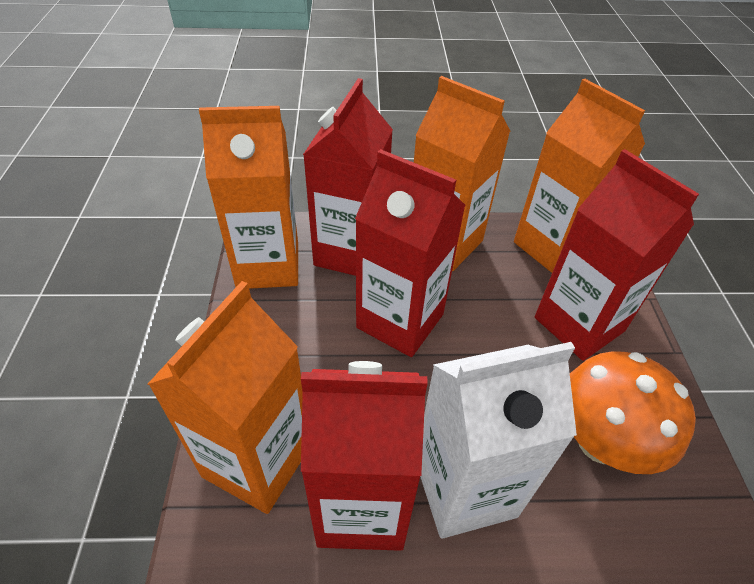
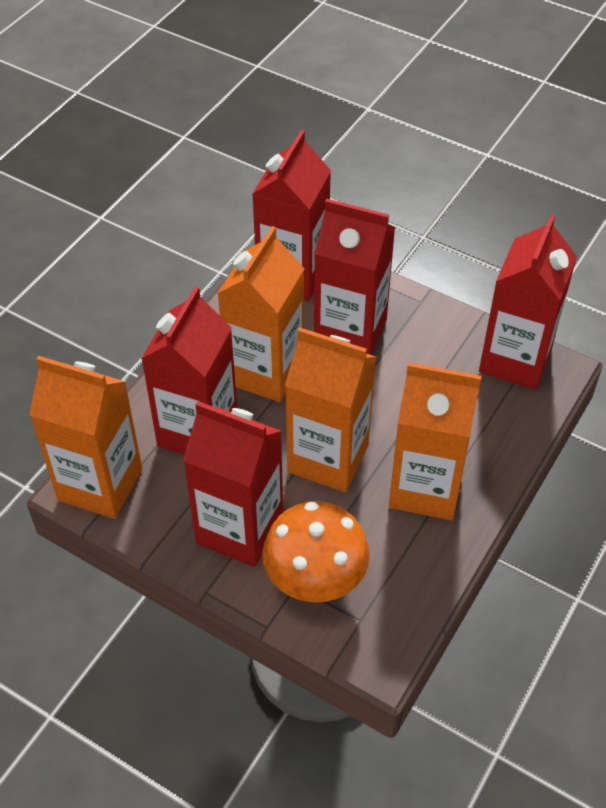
red carton: 4 -> 5
white carton: 1 -> 0

